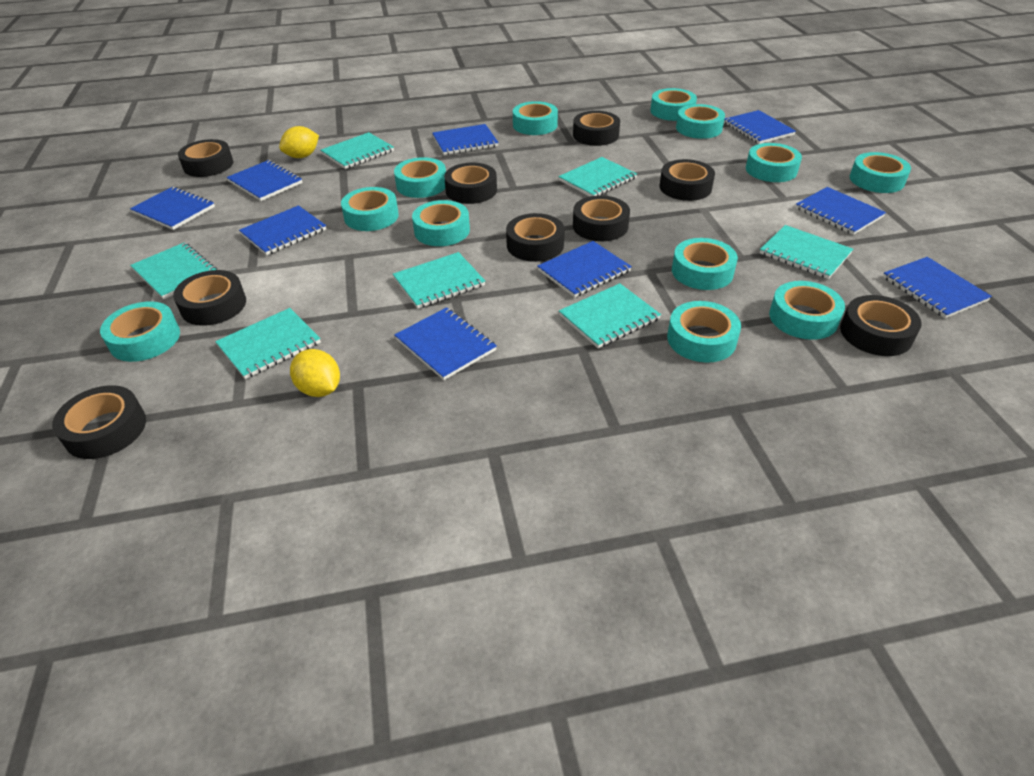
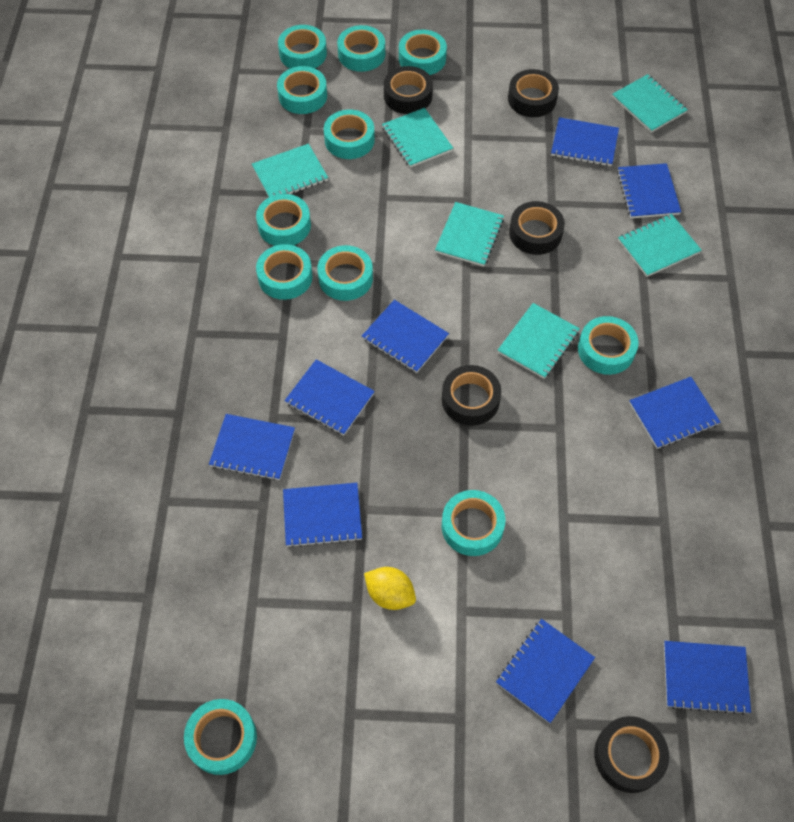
black tape: 9 -> 5
turquoise notebook: 7 -> 6
turquoise tape: 12 -> 11
yellow lemon: 2 -> 1

